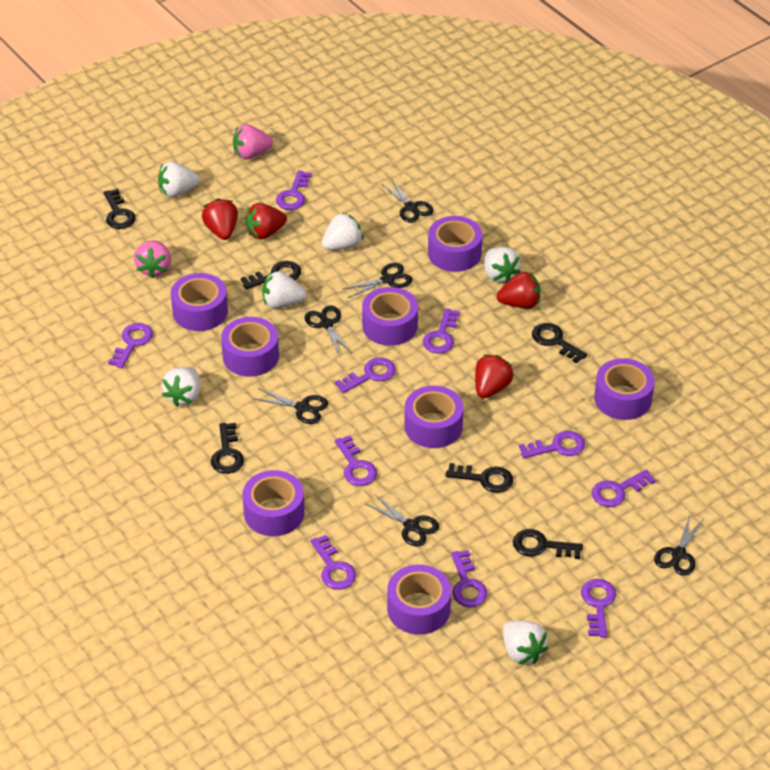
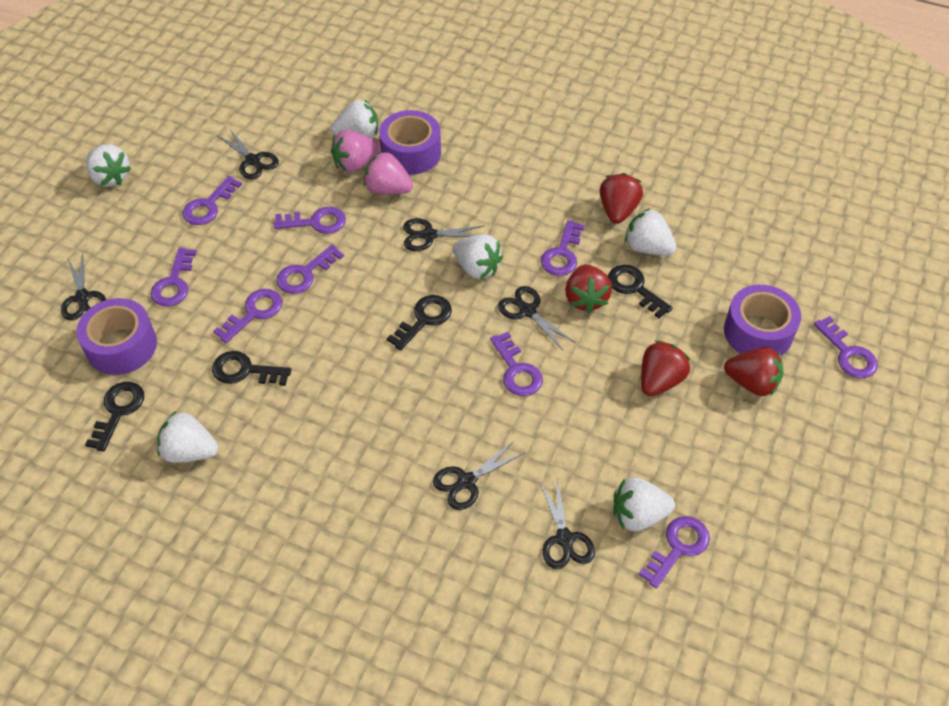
black key: 6 -> 4
purple key: 10 -> 9
purple tape: 8 -> 3

